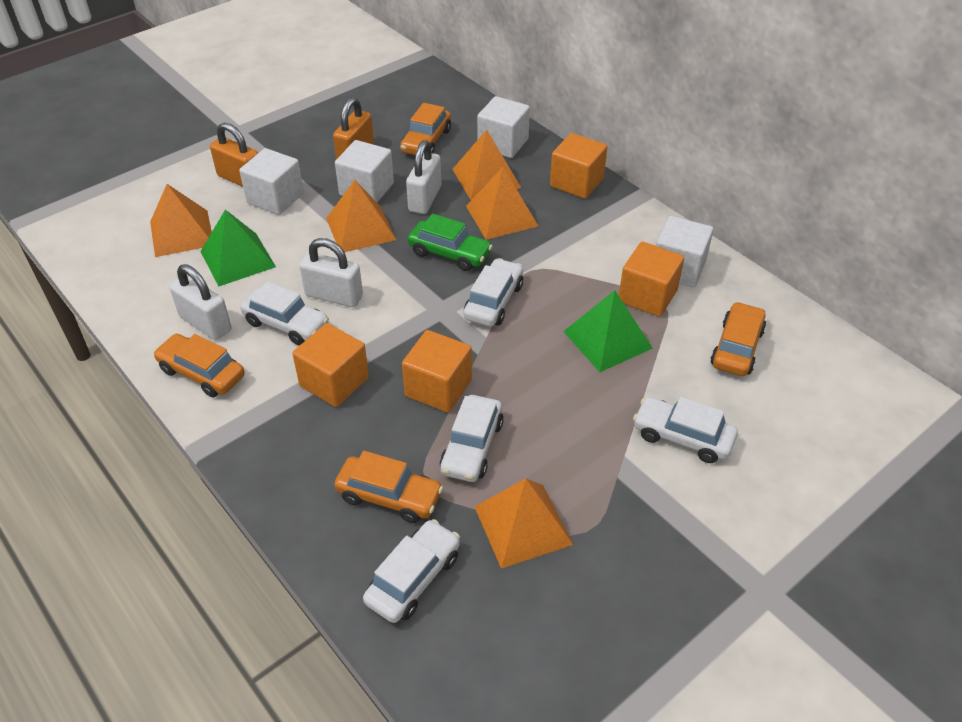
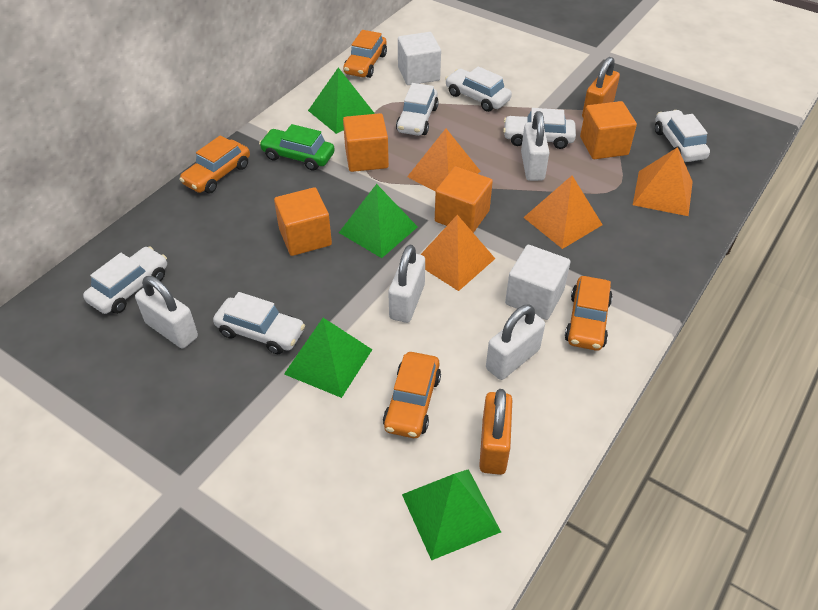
green pyramid: 2 -> 4
orange pyramid: 5 -> 4
white car: 5 -> 6
white cube: 4 -> 2
white padlock: 3 -> 4

